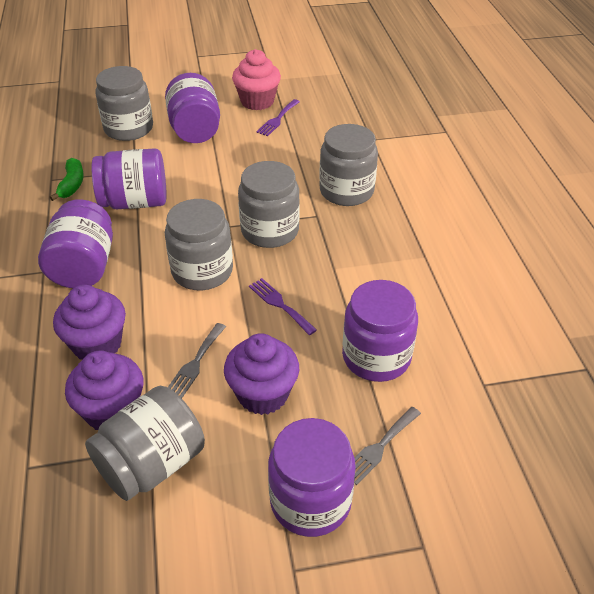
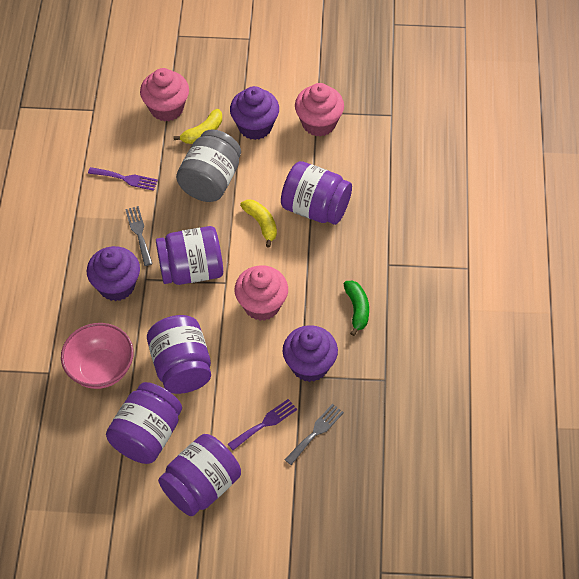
grey jar: 5 -> 1
pink bowl: 0 -> 1
pink cupcake: 1 -> 3
yellow banana: 0 -> 2

